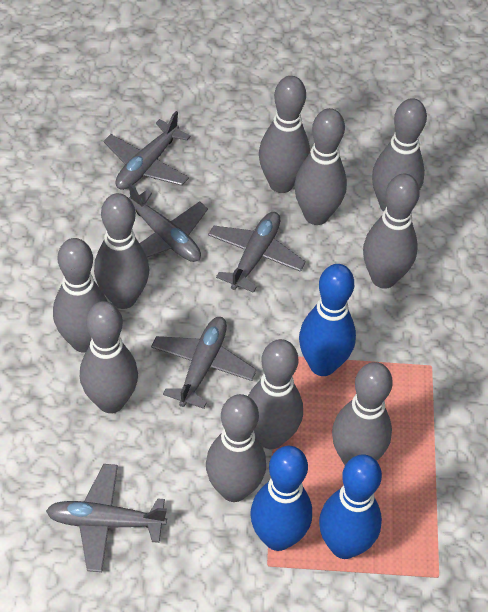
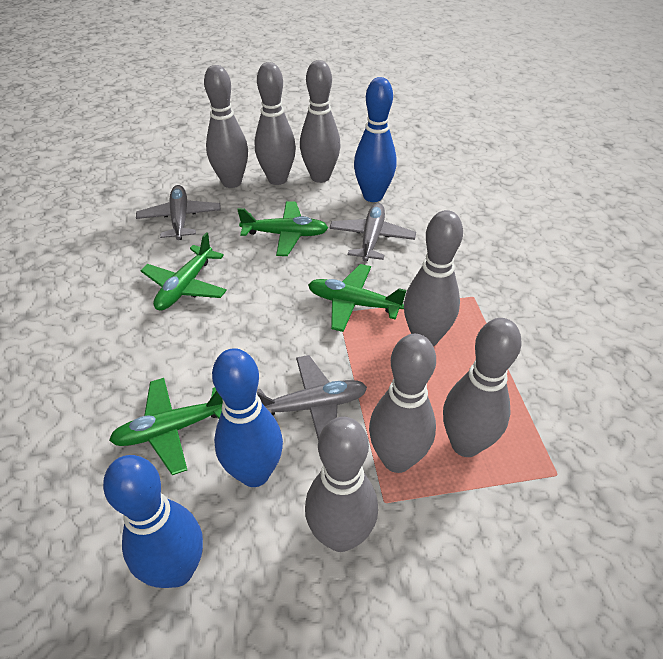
green plane: 0 -> 4
grey bowling pin: 10 -> 7
grey plane: 5 -> 3

